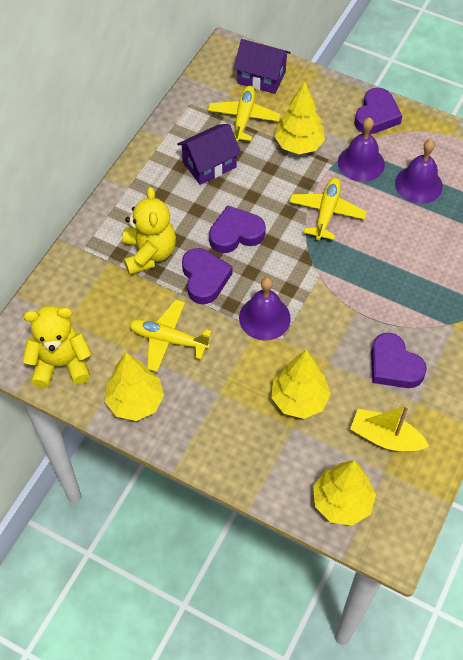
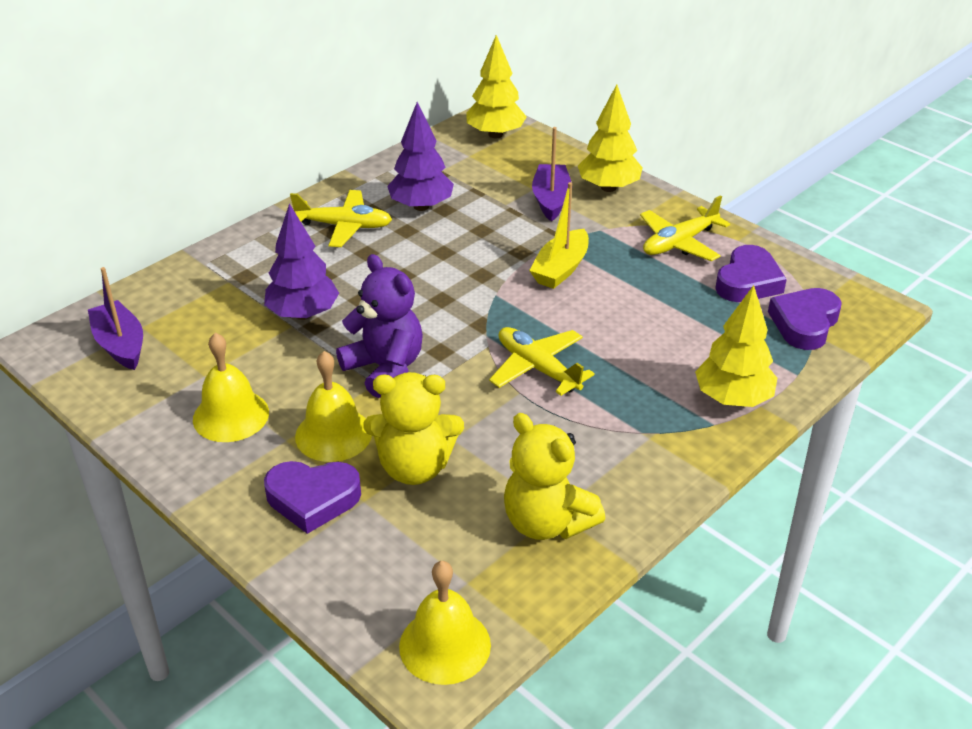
purple bell: 3 -> 0
purple boat: 0 -> 2
purple heart: 4 -> 3
purple house: 2 -> 0
purple teddy bear: 0 -> 1
purple tree: 0 -> 2
yellow bell: 0 -> 3
yellow tree: 4 -> 3

